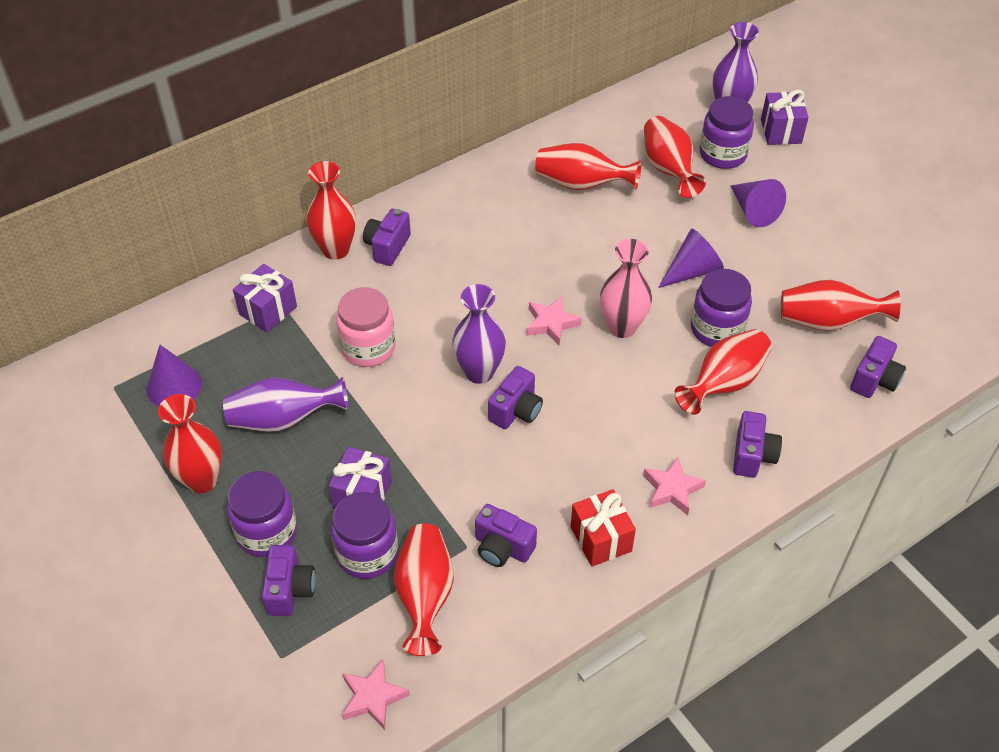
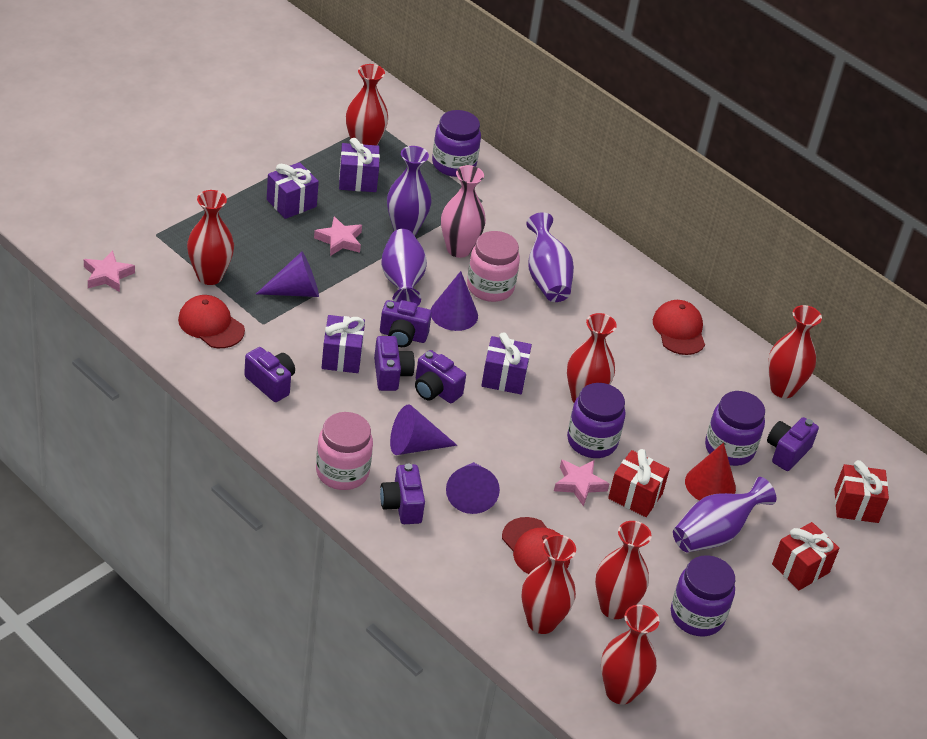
pink jar: 1 -> 2
purple cone: 3 -> 4
purple gift: 3 -> 4
purple vase: 3 -> 4
red cap: 0 -> 3
red cone: 0 -> 1
red gift: 1 -> 3

